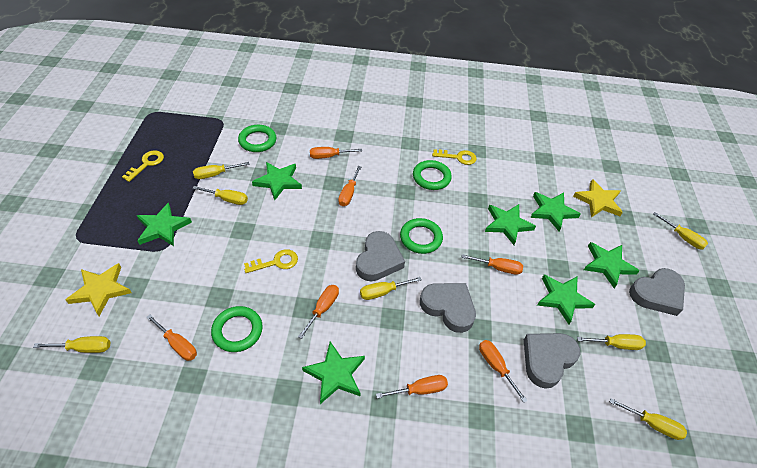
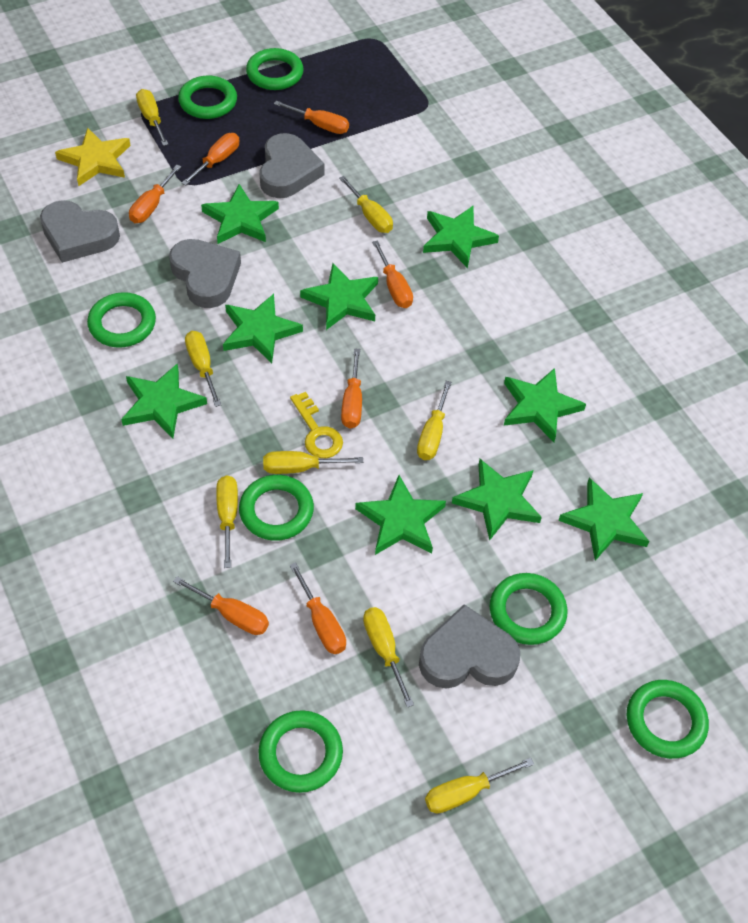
green ring: 4 -> 7
green star: 7 -> 9
yellow key: 3 -> 1
yellow screwdriver: 7 -> 8
yellow star: 2 -> 1

